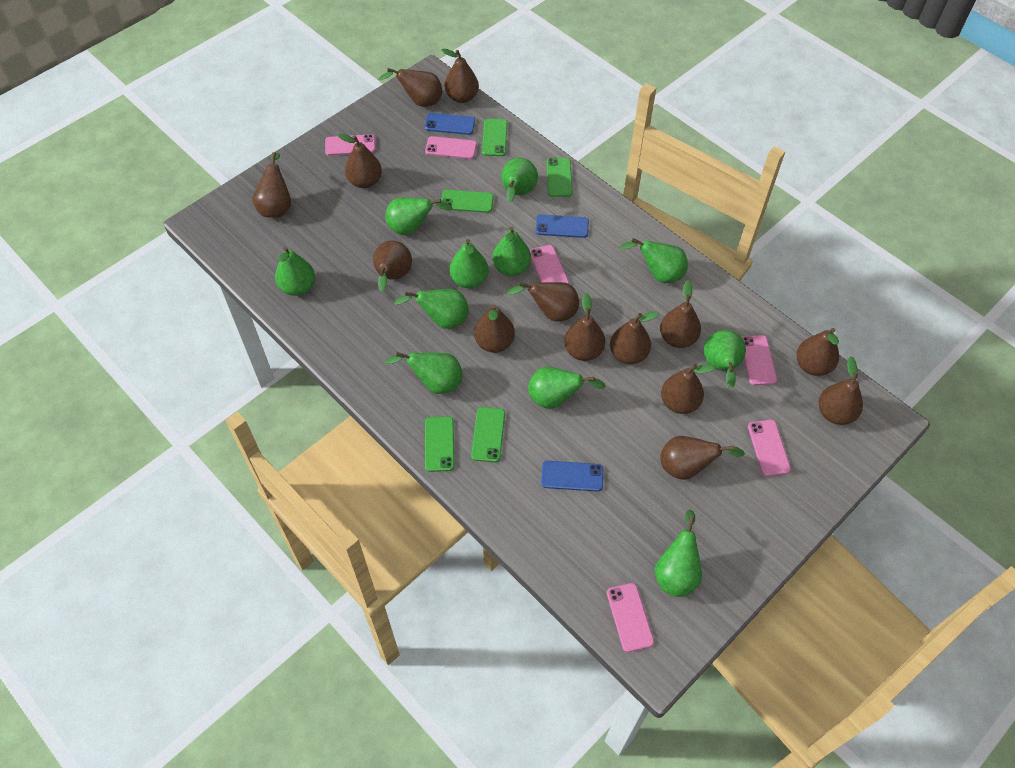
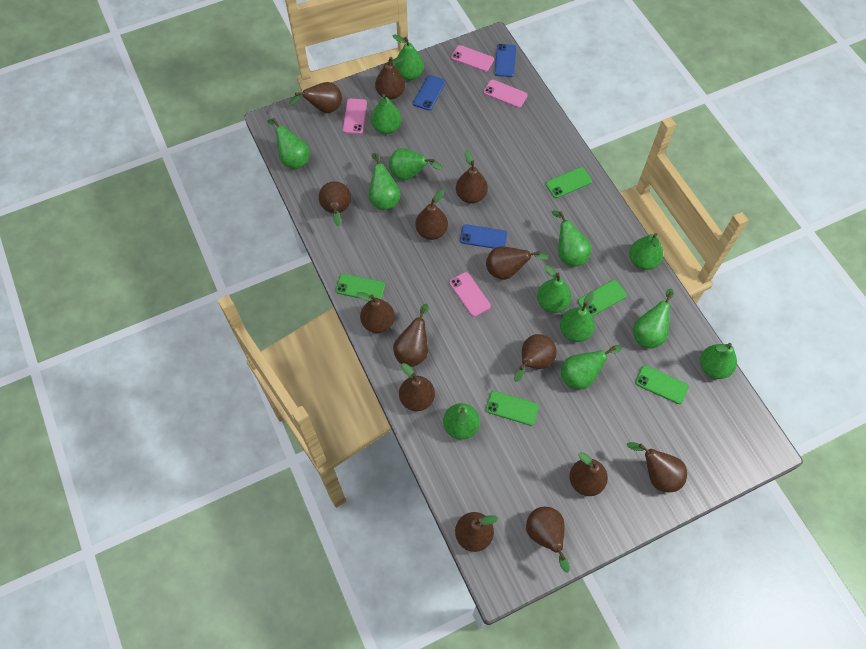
green pear: 11 -> 13
pink phone: 6 -> 4

